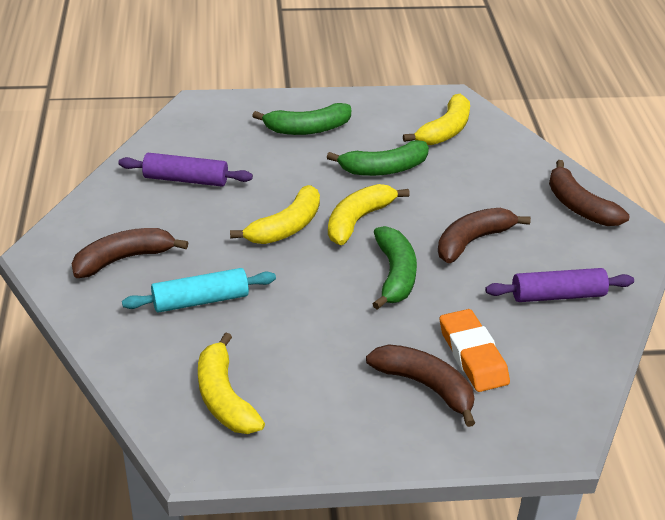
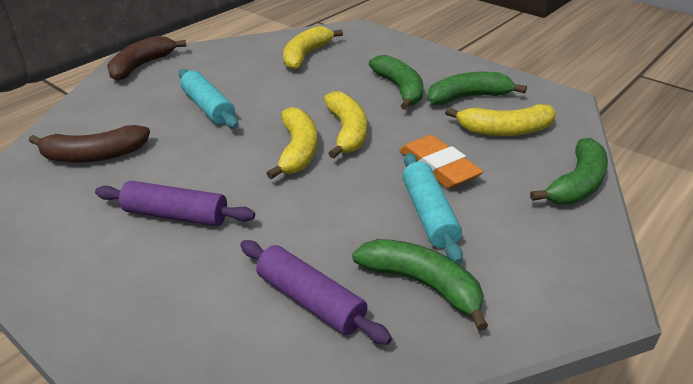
brown banana: 4 -> 2
green banana: 3 -> 4
turquoise rolling pin: 1 -> 2

